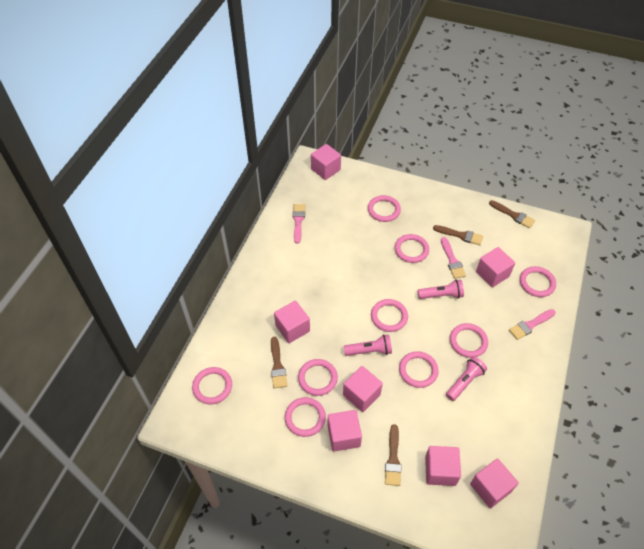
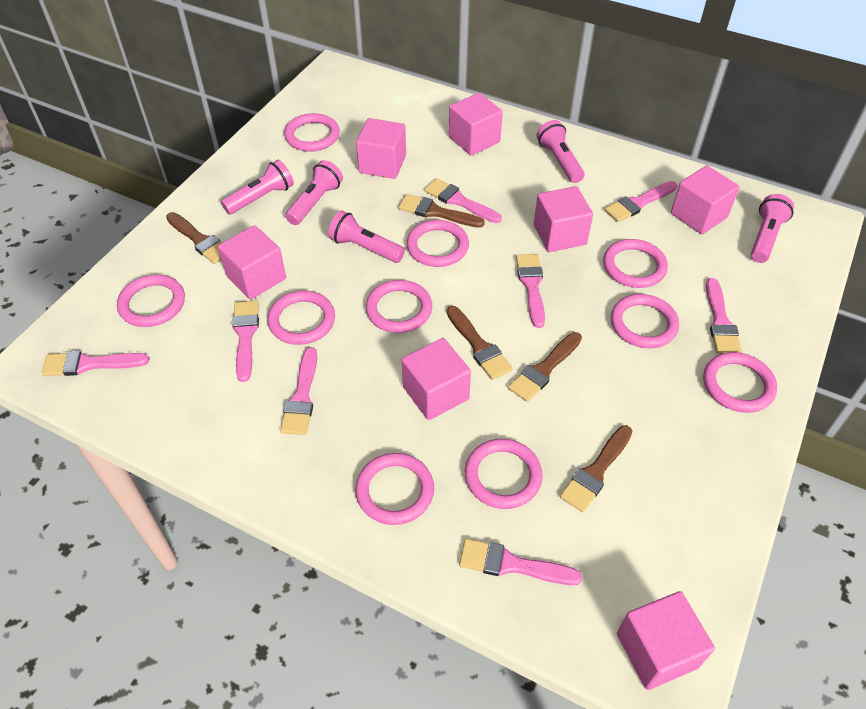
brown brush: 4 -> 5
pink brush: 3 -> 8
pink flashlight: 3 -> 5
pink ring: 9 -> 10

